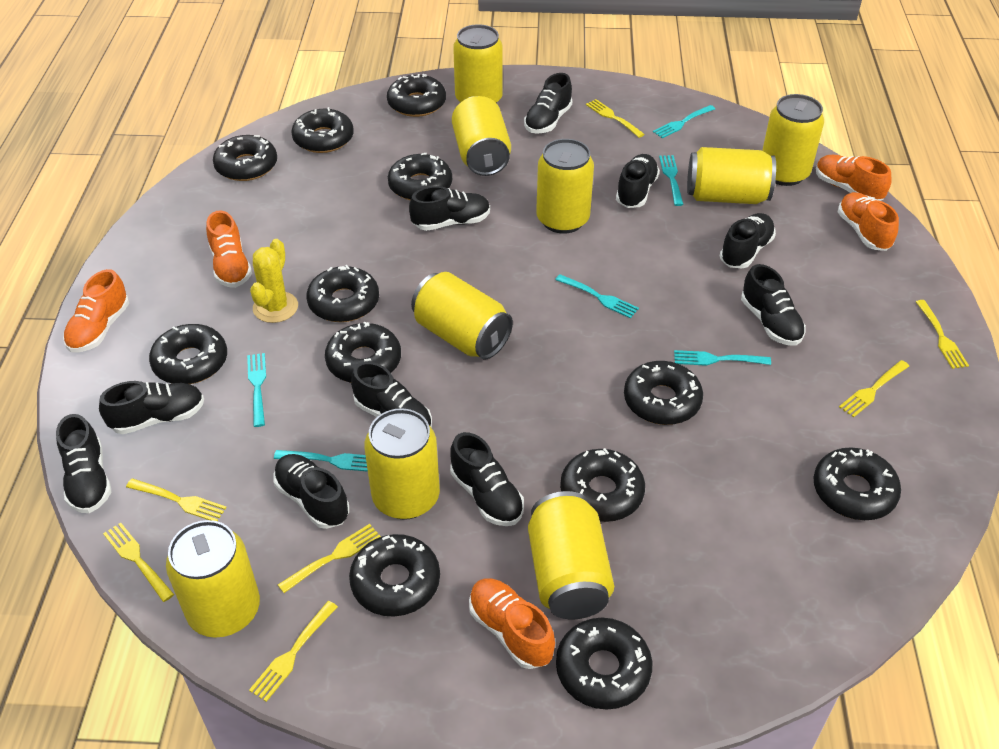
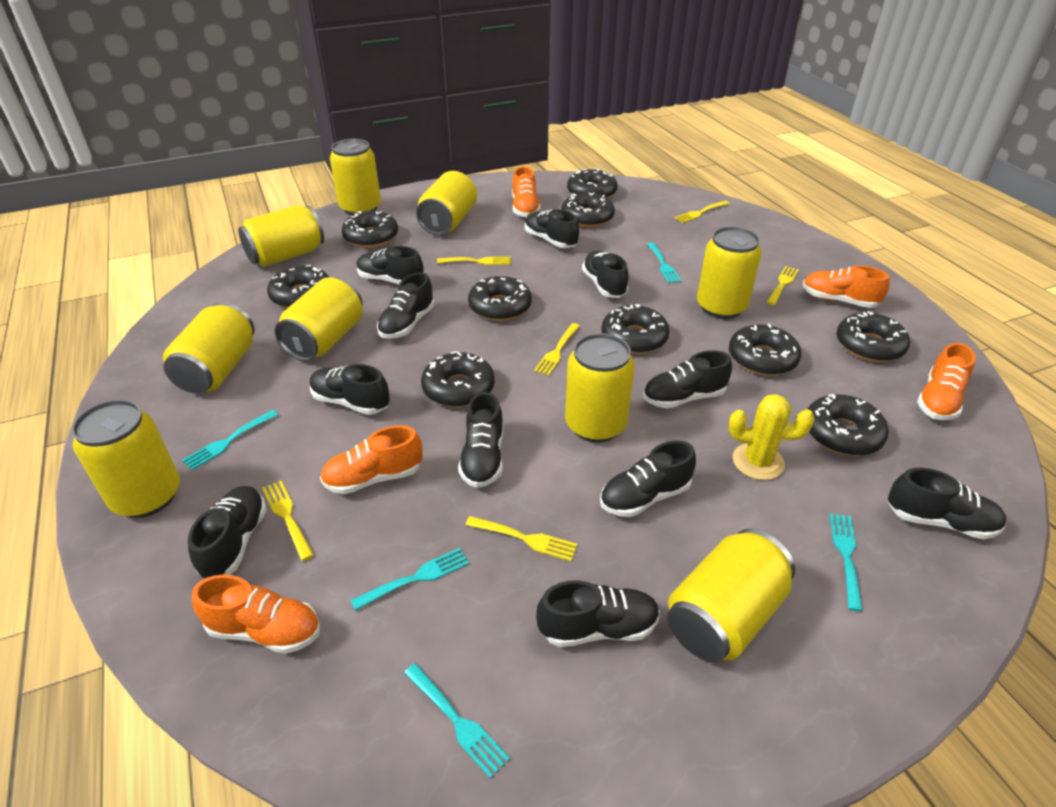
black donut: 12 -> 10
black shoe: 10 -> 11
turquoise fork: 6 -> 5
yellow fork: 7 -> 6

